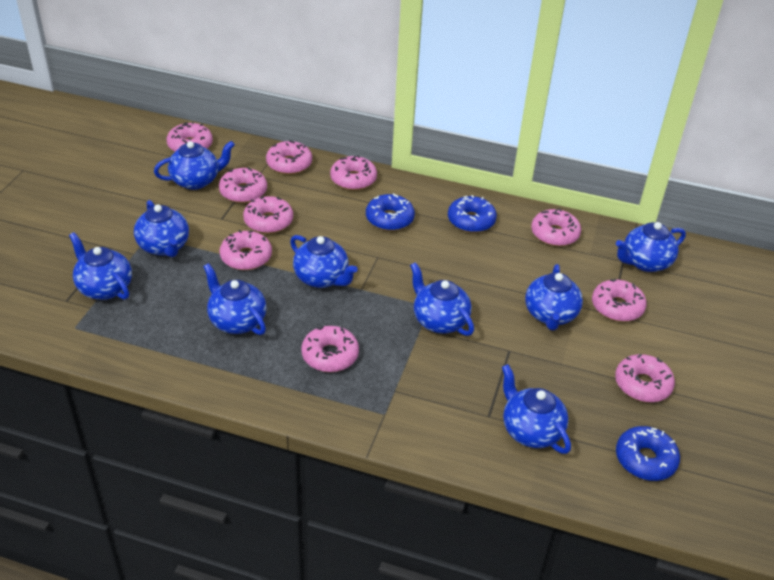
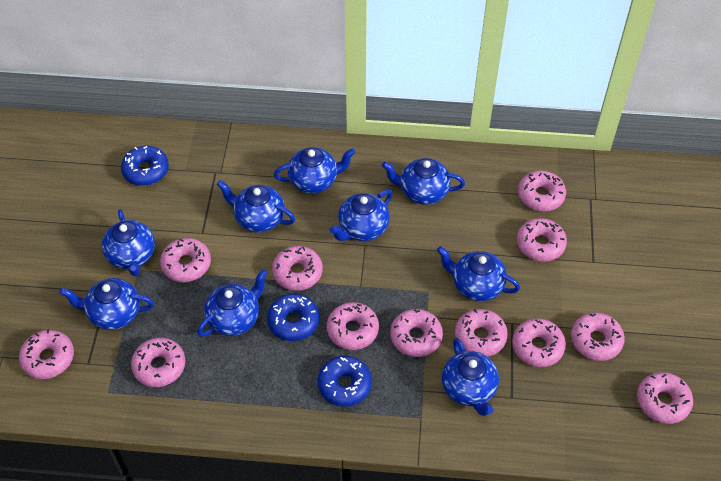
pink donut: 10 -> 12

